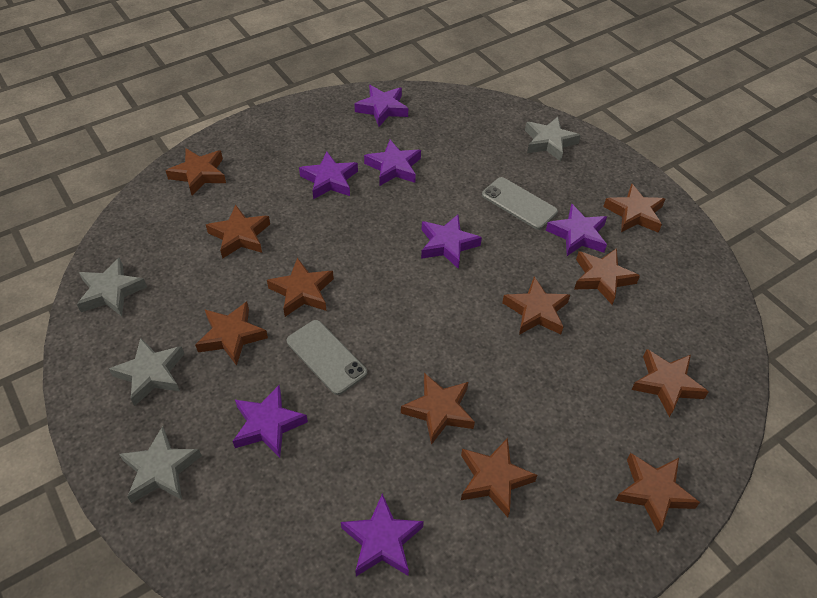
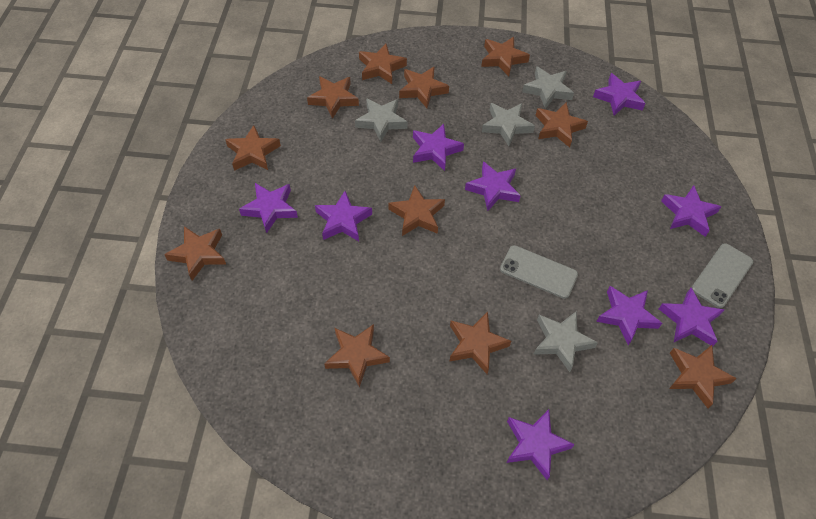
purple star: 7 -> 9

